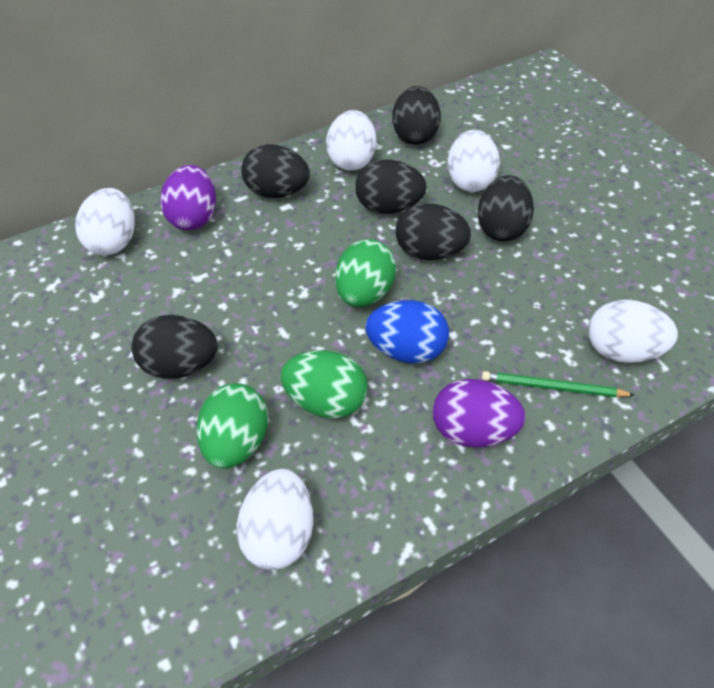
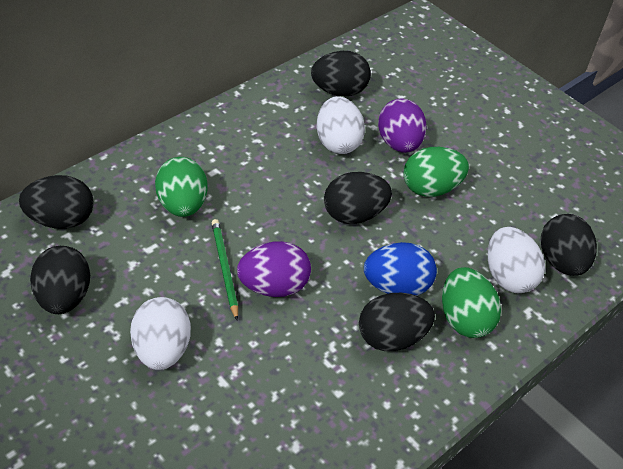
white egg: 5 -> 3

